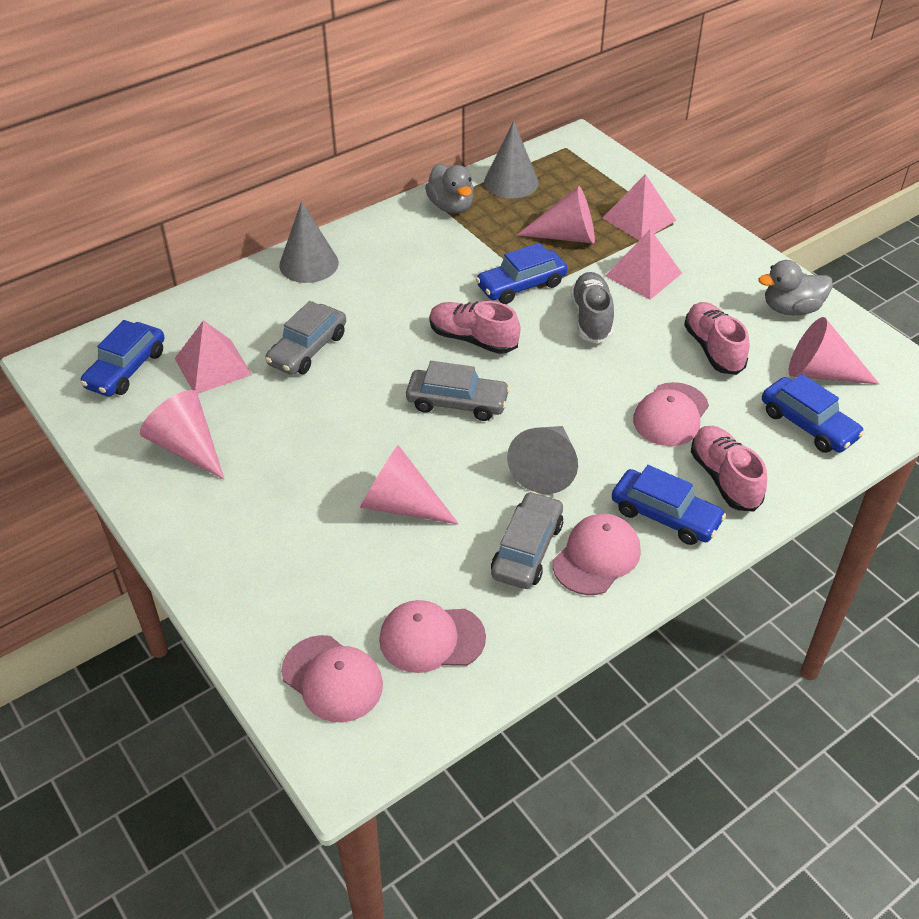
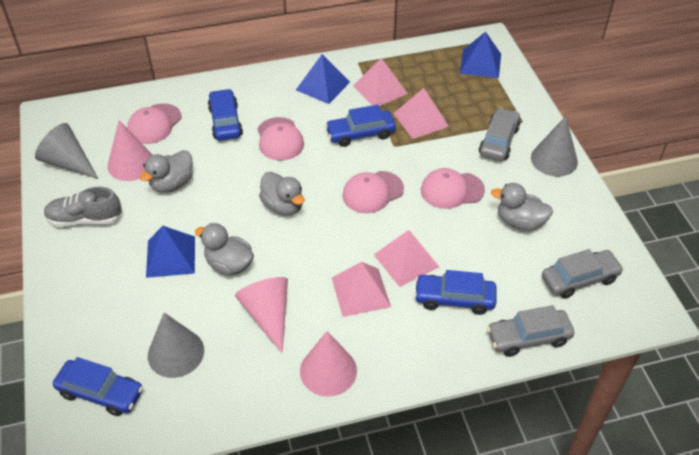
blue pyramid: 0 -> 3
grey duck: 2 -> 4
pink cone: 4 -> 3
pink pyramid: 3 -> 4
pink shoe: 3 -> 0

